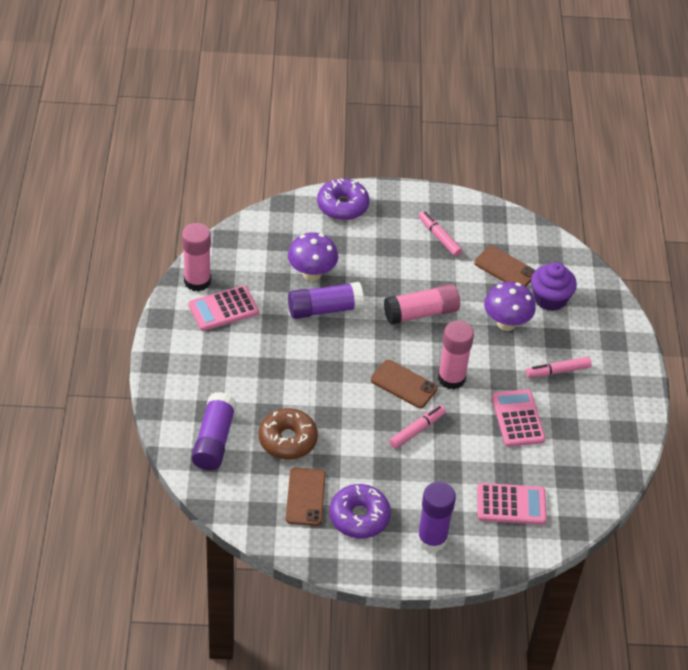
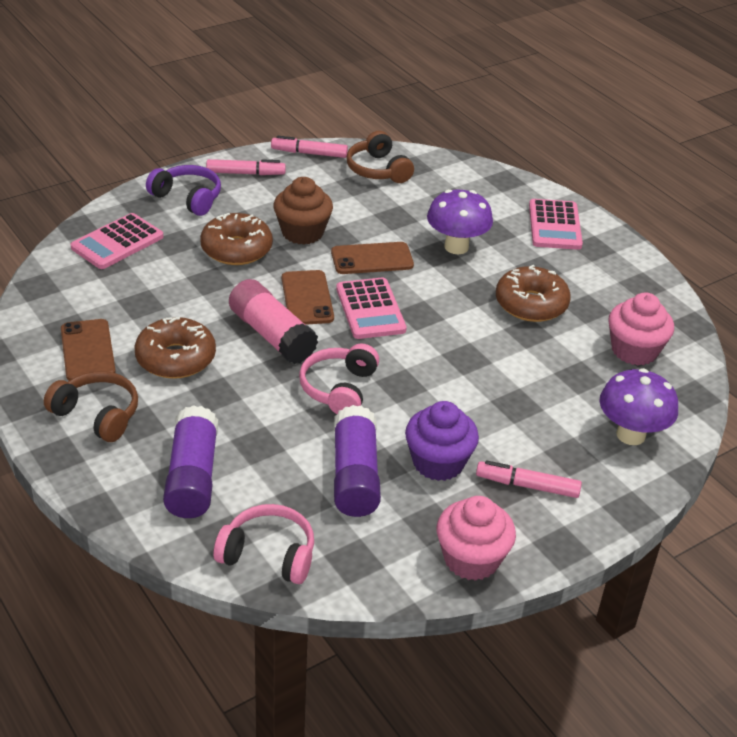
brown cupcake: 0 -> 1
brown donut: 1 -> 3
brown headphones: 0 -> 2
pink cupcake: 0 -> 2
pink glue stick: 3 -> 1
pink headphones: 0 -> 2
purple donut: 2 -> 0
purple glue stick: 3 -> 2
purple headphones: 0 -> 1

